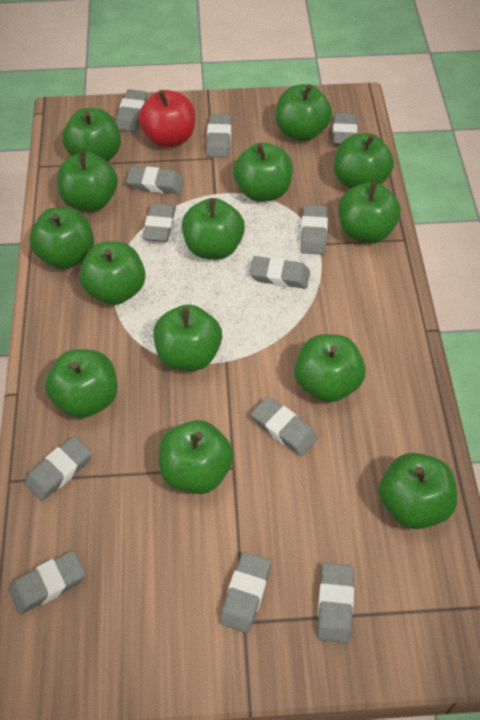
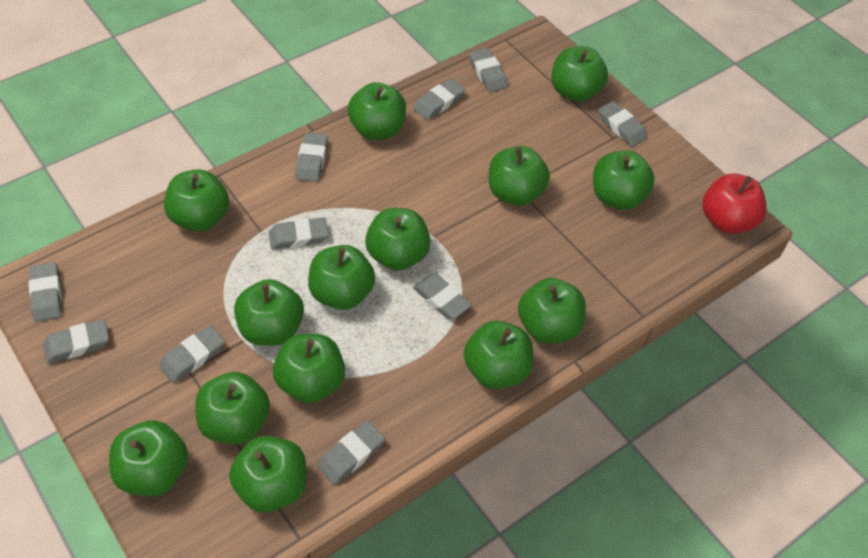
grey eraser: 12 -> 10

